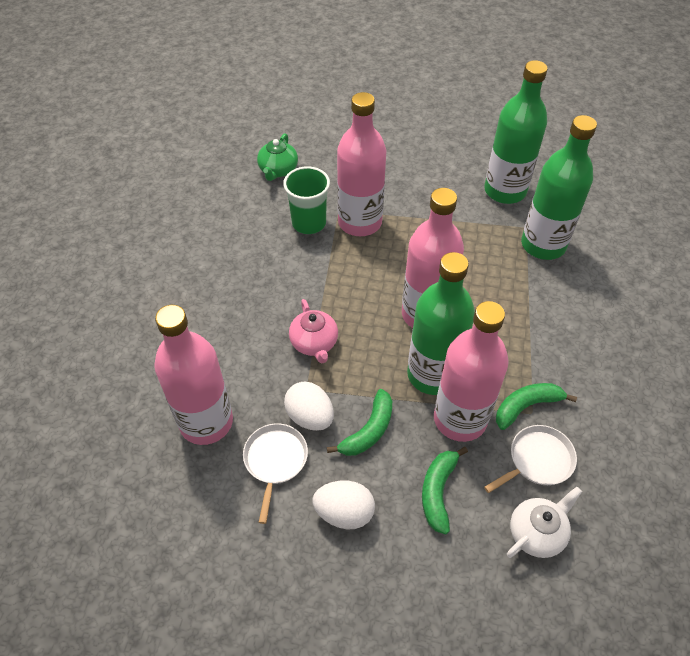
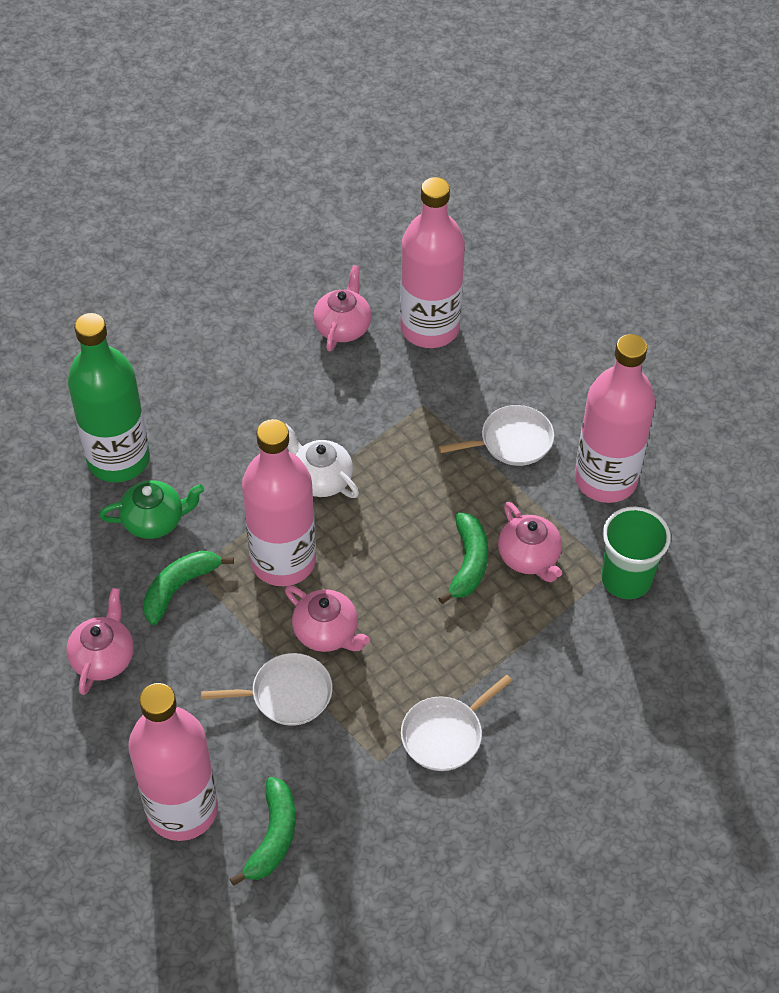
green bottle: 3 -> 1
pink teapot: 1 -> 4
white egg: 2 -> 0
white pan: 2 -> 3

